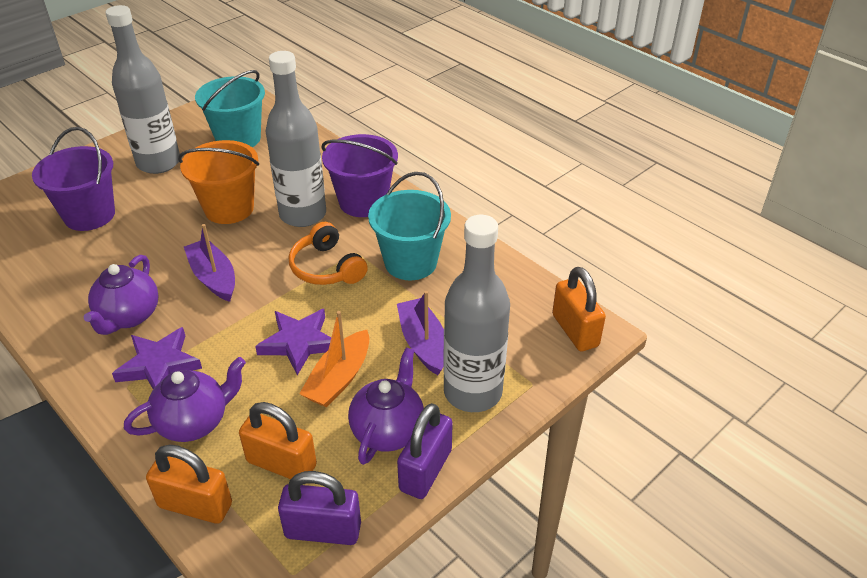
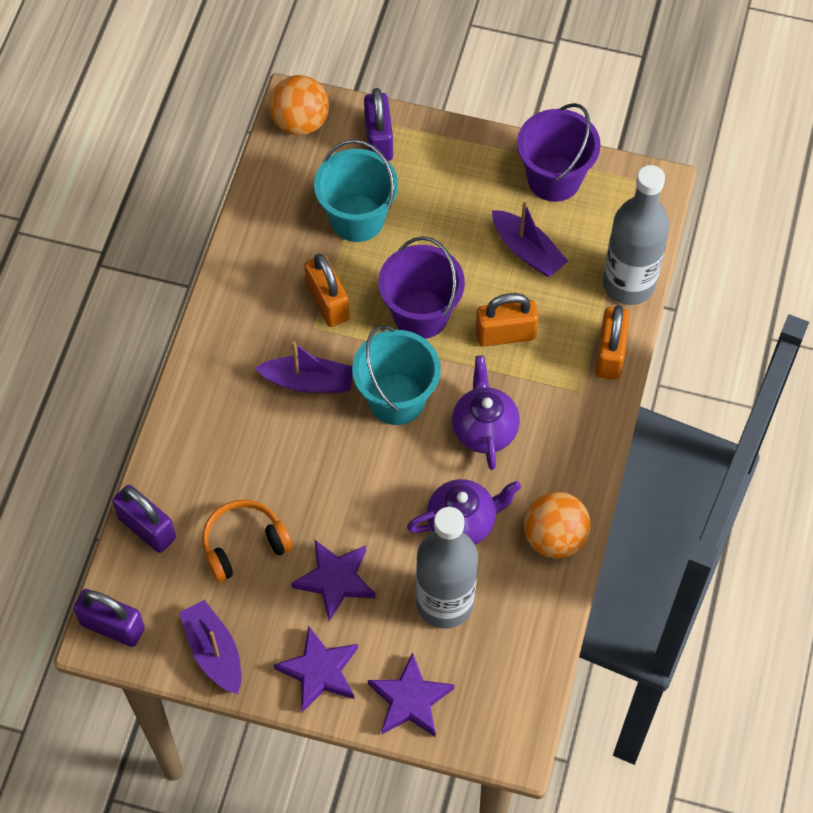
grey bottle: 3 -> 2
orange ball: 0 -> 2
orange boat: 1 -> 0
orange bucket: 1 -> 0
purple boat: 2 -> 3
purple padlock: 2 -> 3
purple star: 2 -> 3
purple teapot: 3 -> 2

